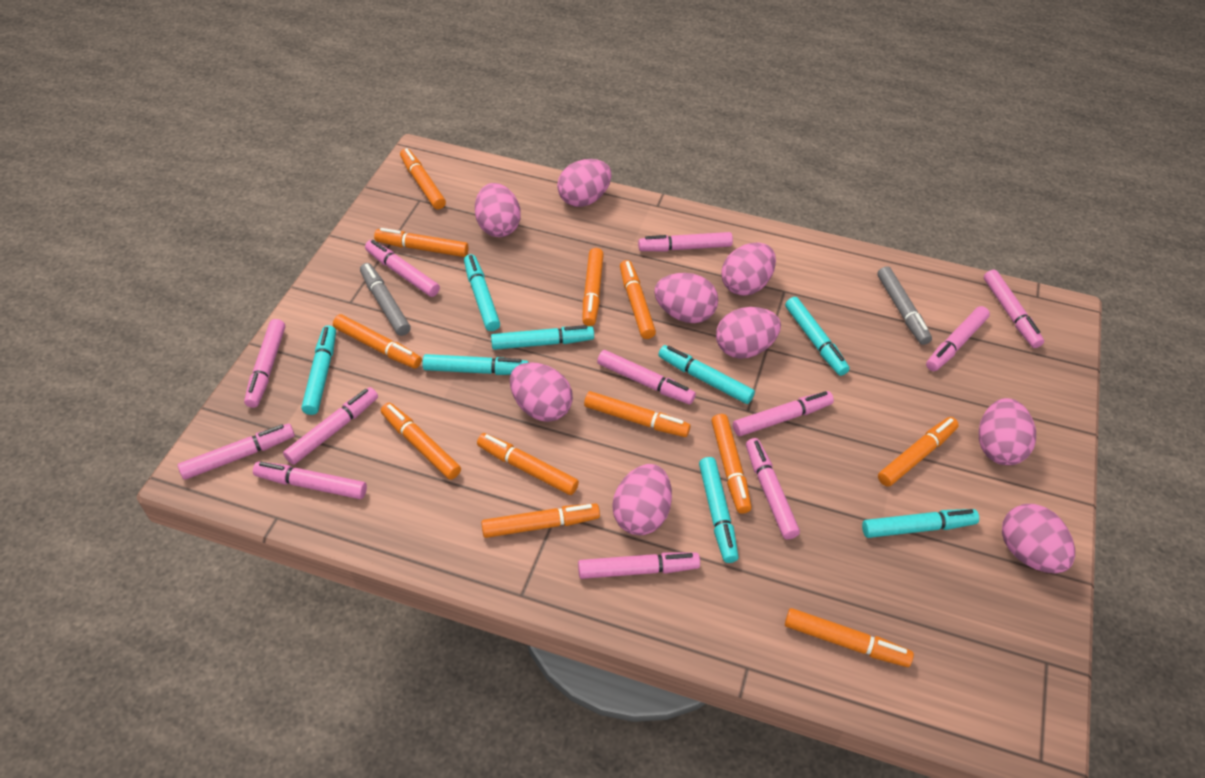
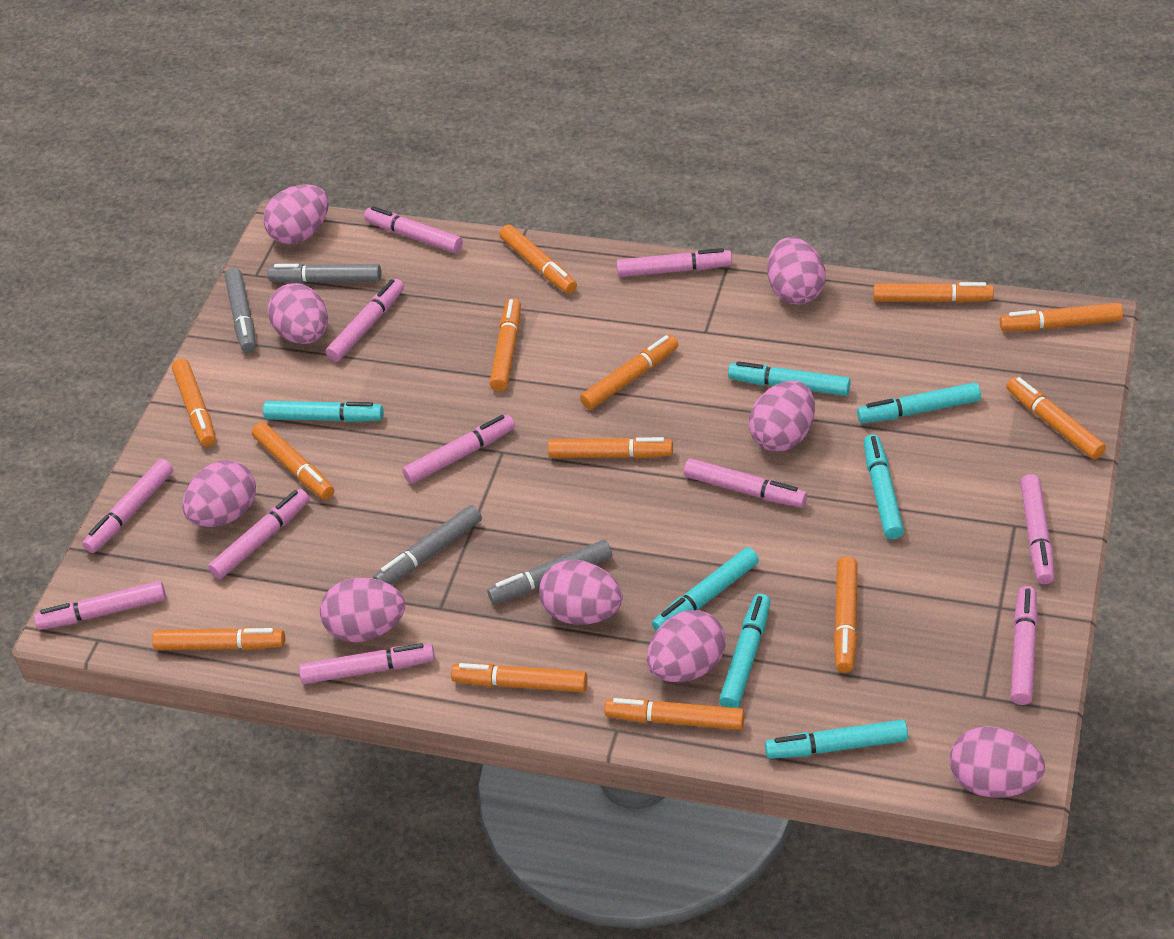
grey marker: 2 -> 4
orange marker: 12 -> 13
pink marker: 12 -> 11
turquoise marker: 8 -> 7

